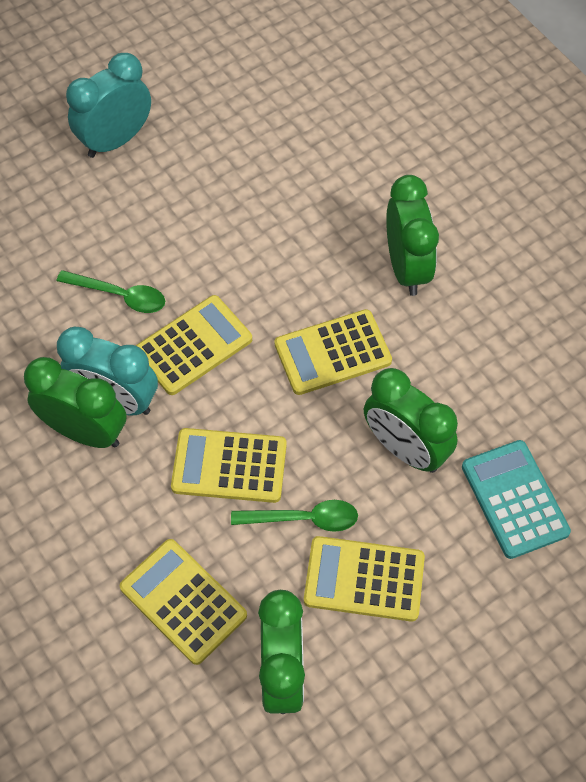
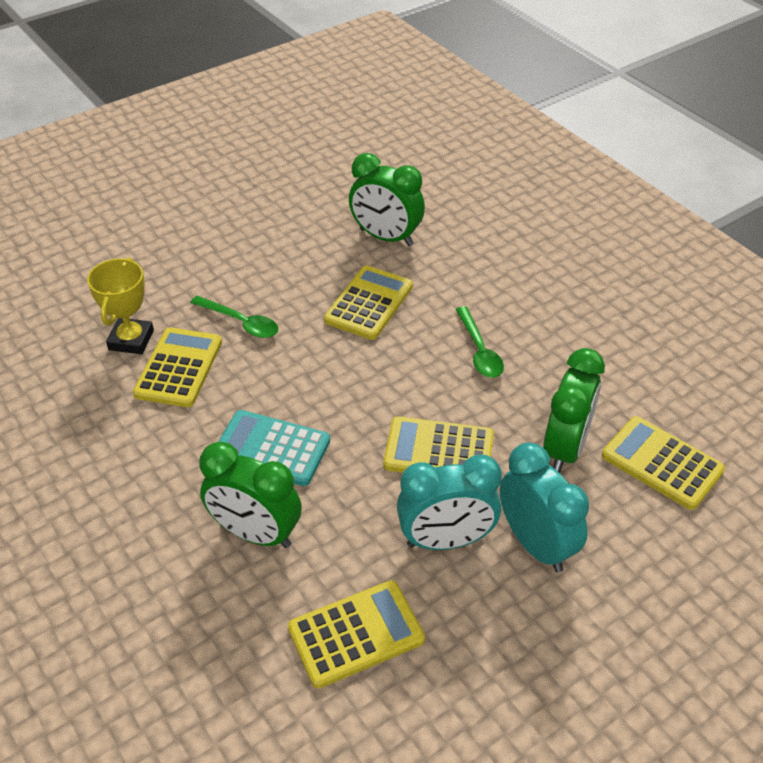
green clock: 4 -> 3
yellow trophy: 0 -> 1

